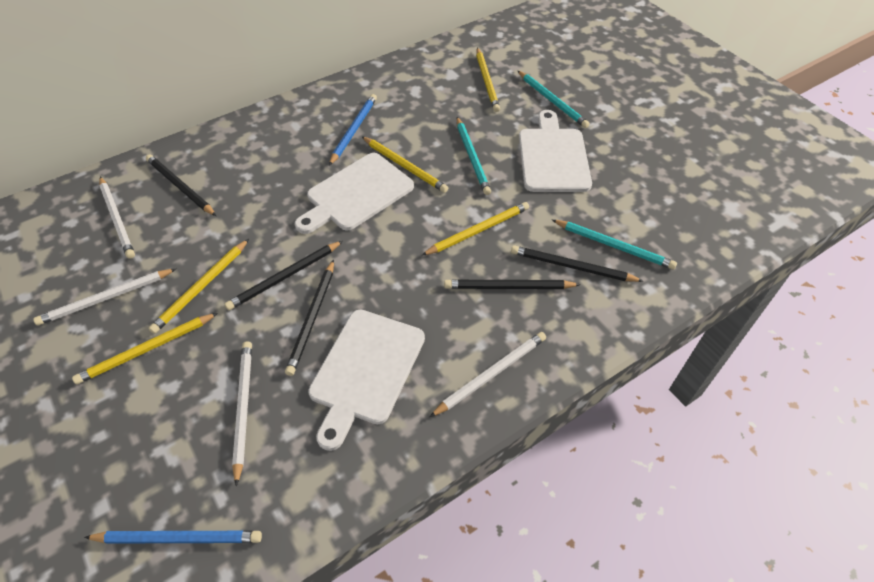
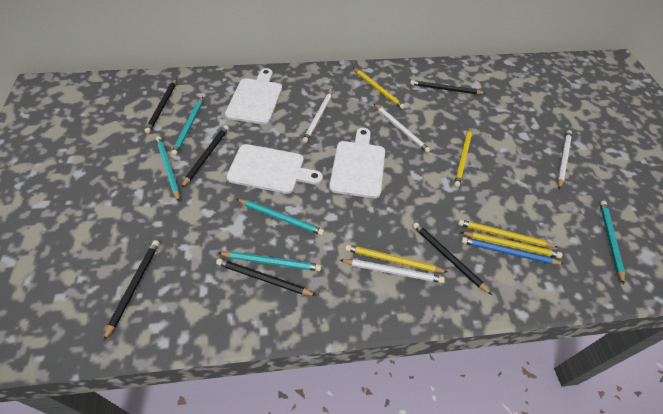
black pencil: 5 -> 6
blue pencil: 2 -> 1
turquoise pencil: 3 -> 5

